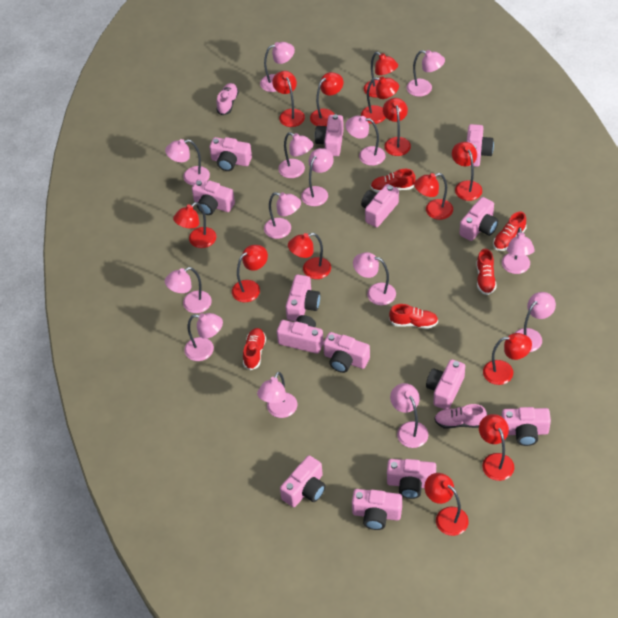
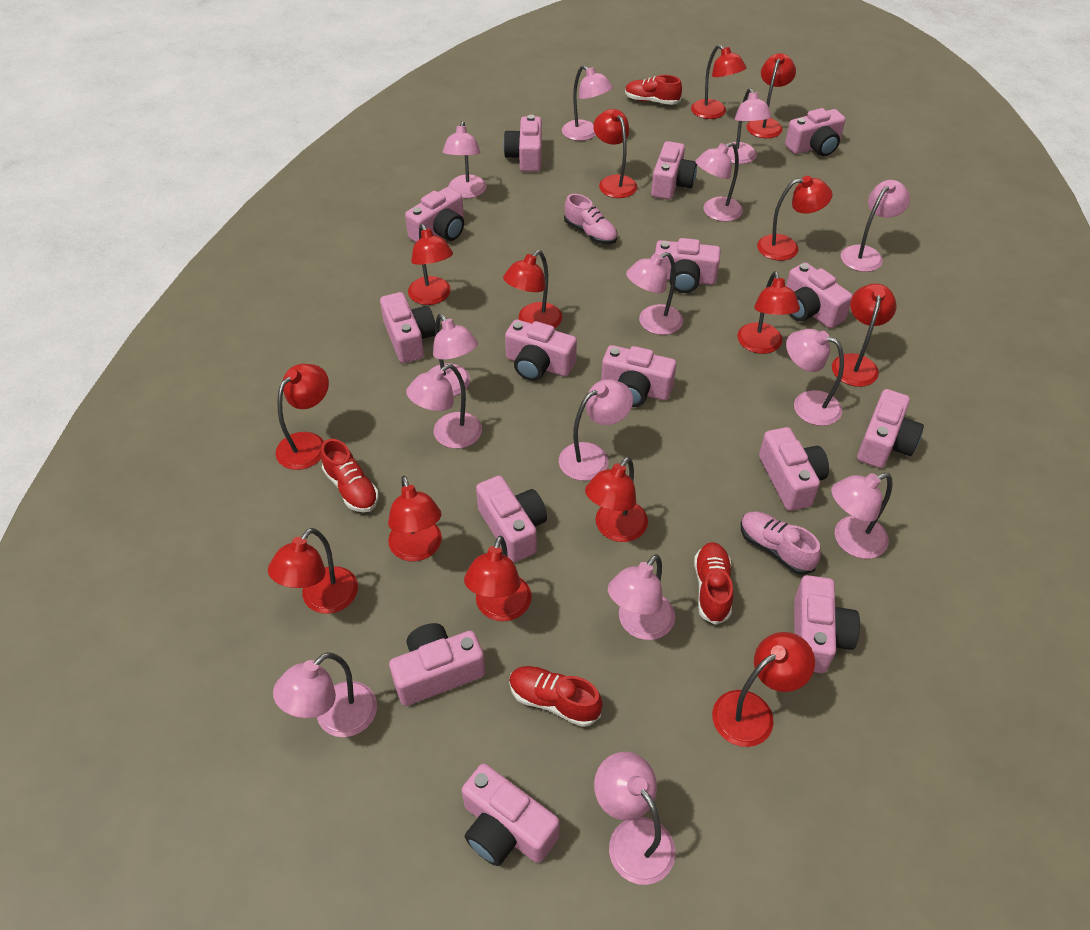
pink camera: 14 -> 15
red lamp: 13 -> 14
red shoe: 5 -> 4

